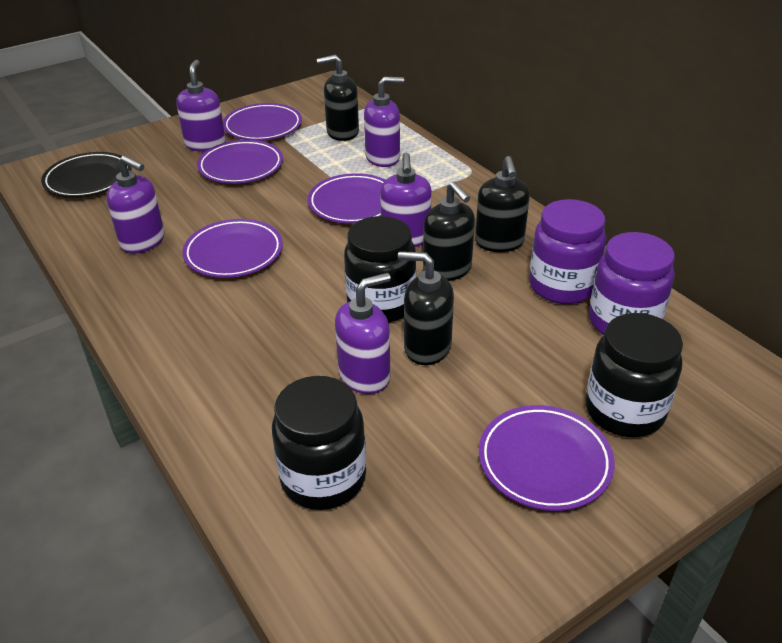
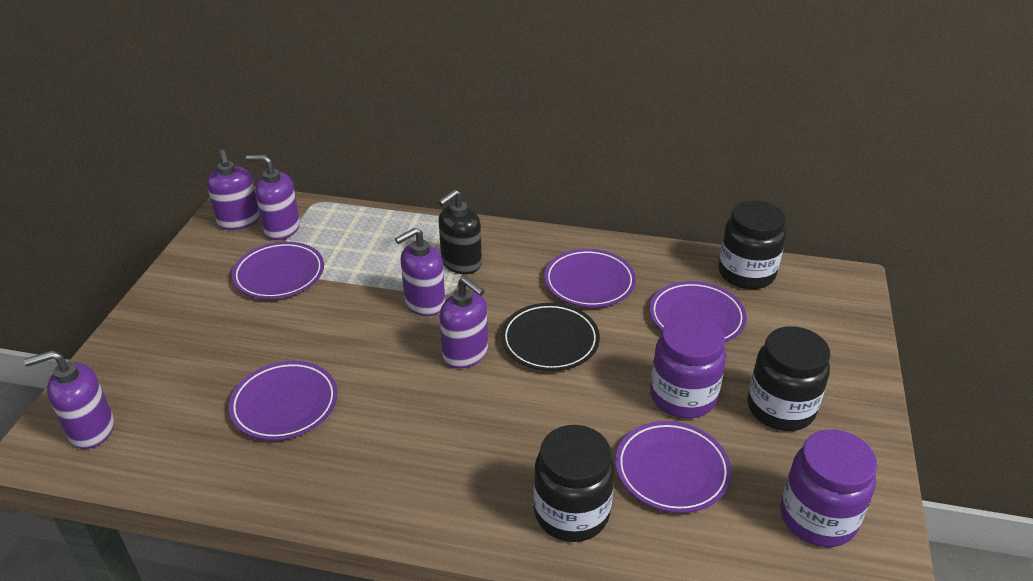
black soap dispenser: 4 -> 1

